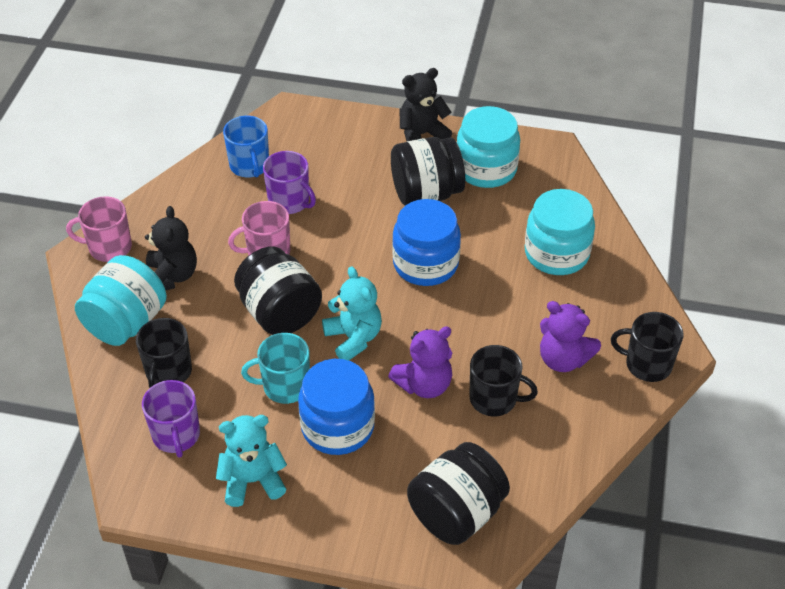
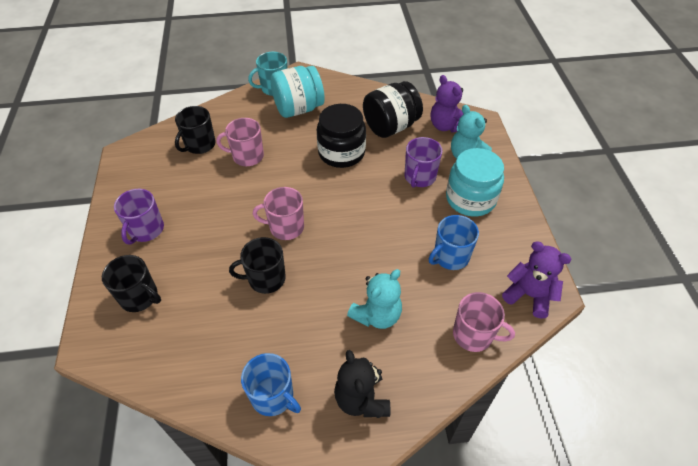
black jar: 3 -> 2
black teddy bear: 2 -> 1
blue jar: 2 -> 0
blue mug: 1 -> 2
pink mug: 2 -> 3
turquoise jar: 3 -> 2

